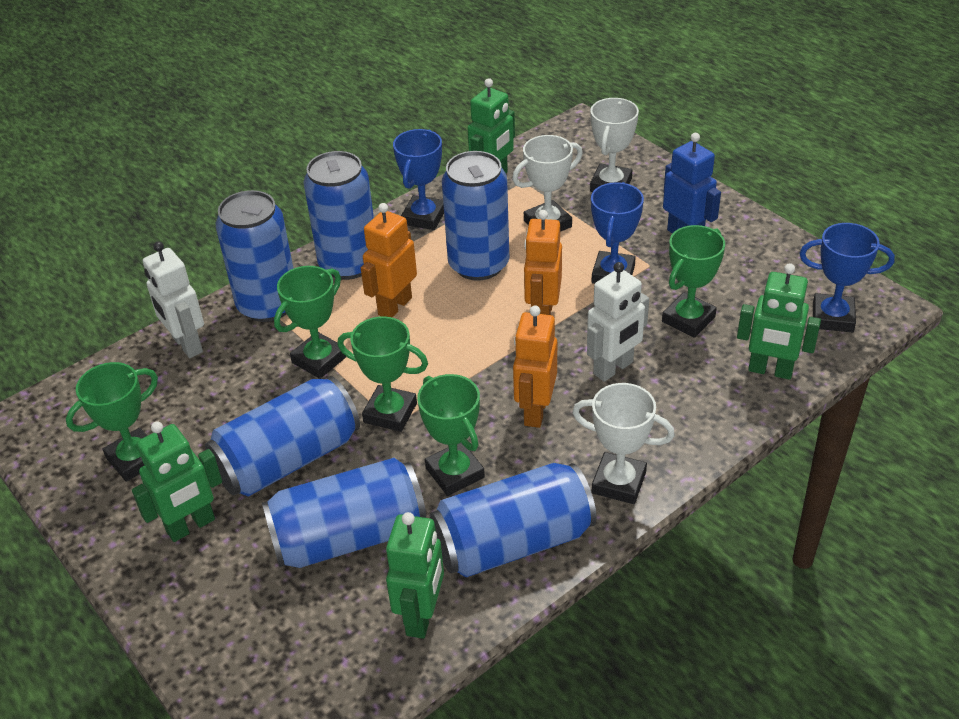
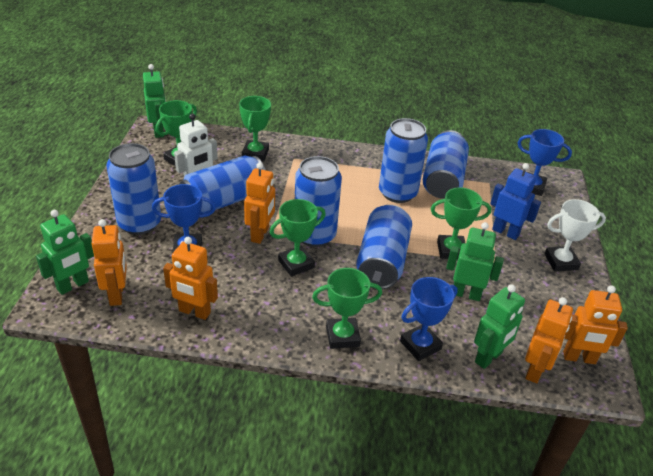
orange robot: 3 -> 5
white robot: 2 -> 1
white trophy: 3 -> 1

